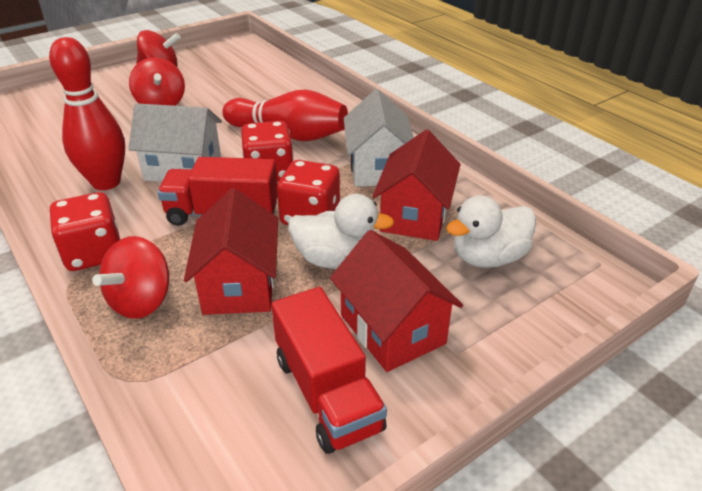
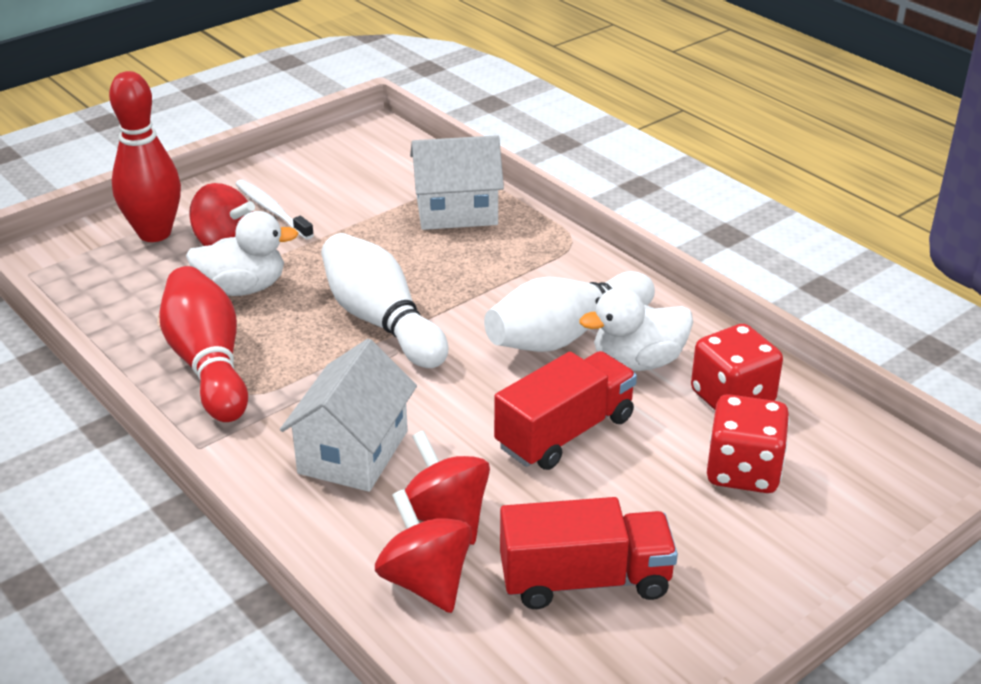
red dice: 3 -> 2
red house: 3 -> 0
white bowling pin: 0 -> 2
white toothbrush: 0 -> 1

